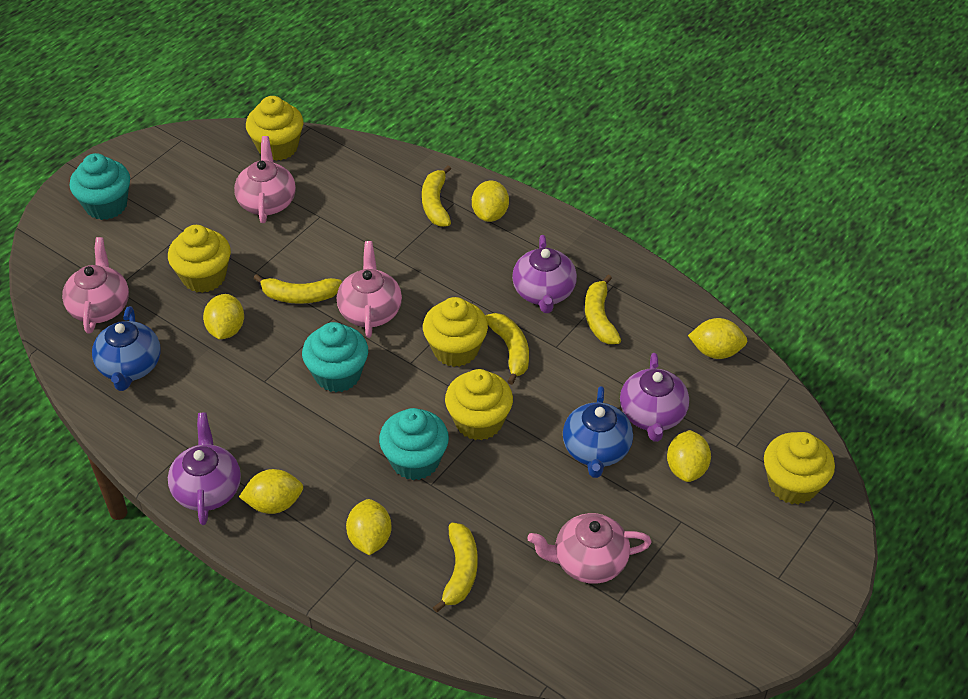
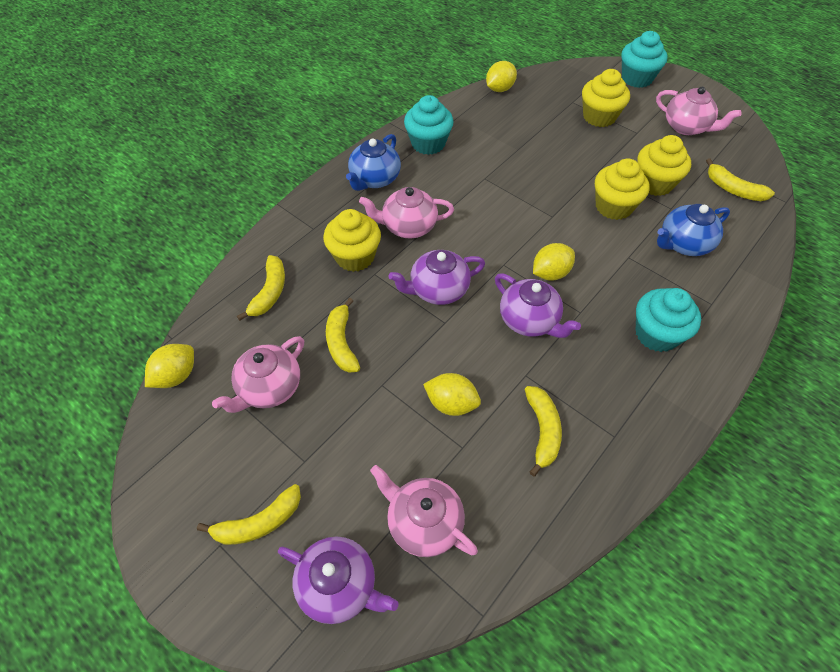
yellow cupcake: 5 -> 4
yellow lemon: 6 -> 4

